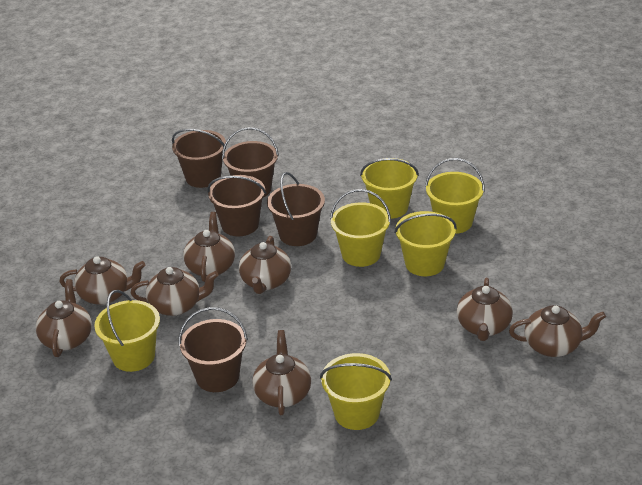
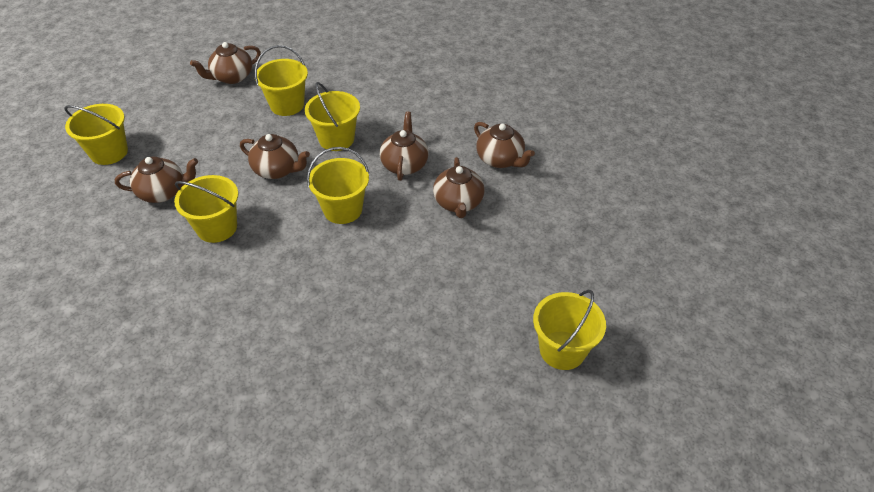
brown bucket: 5 -> 0
brown teapot: 8 -> 6

